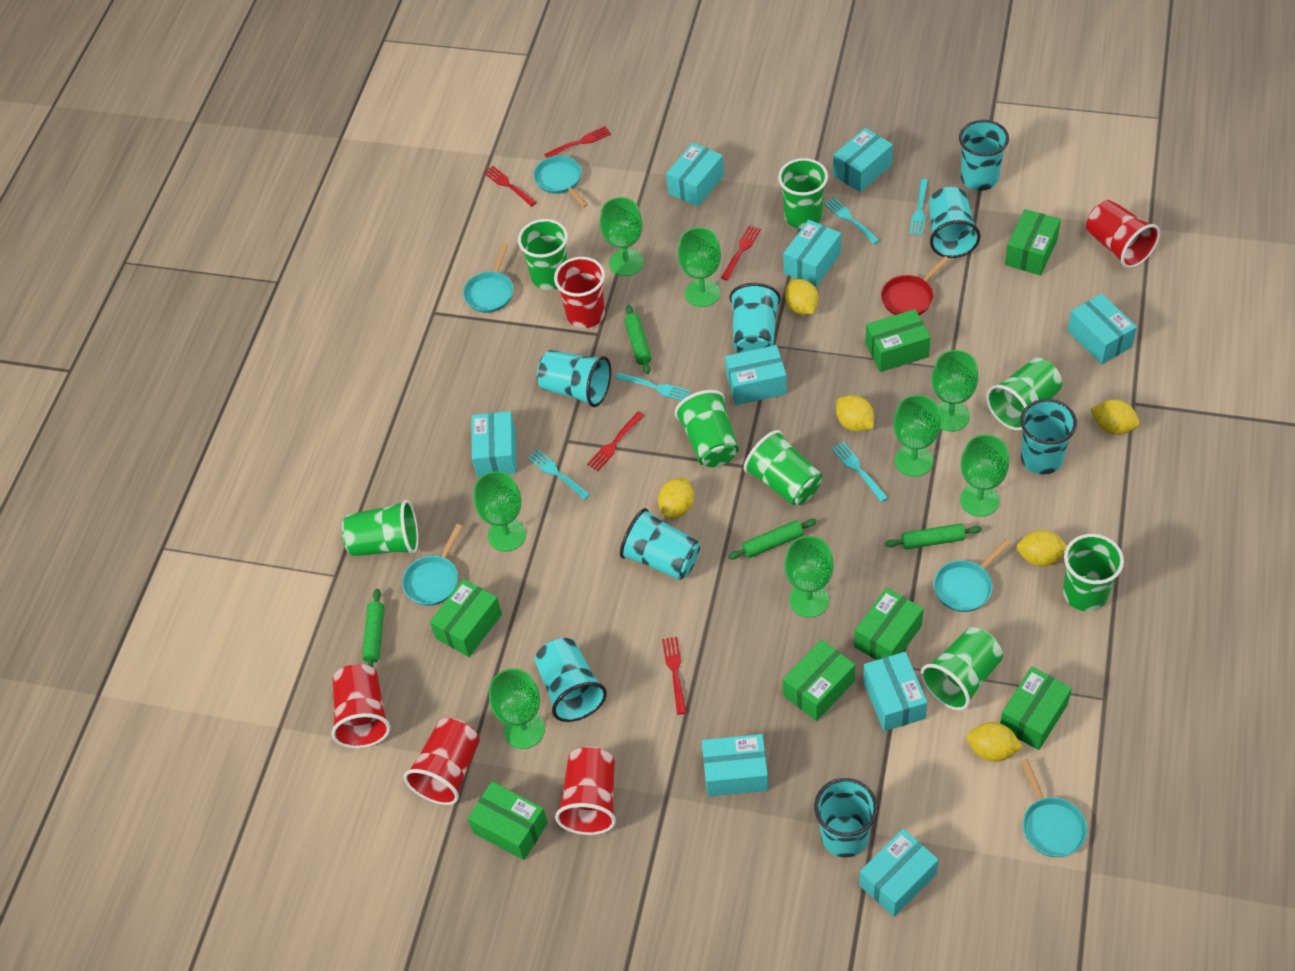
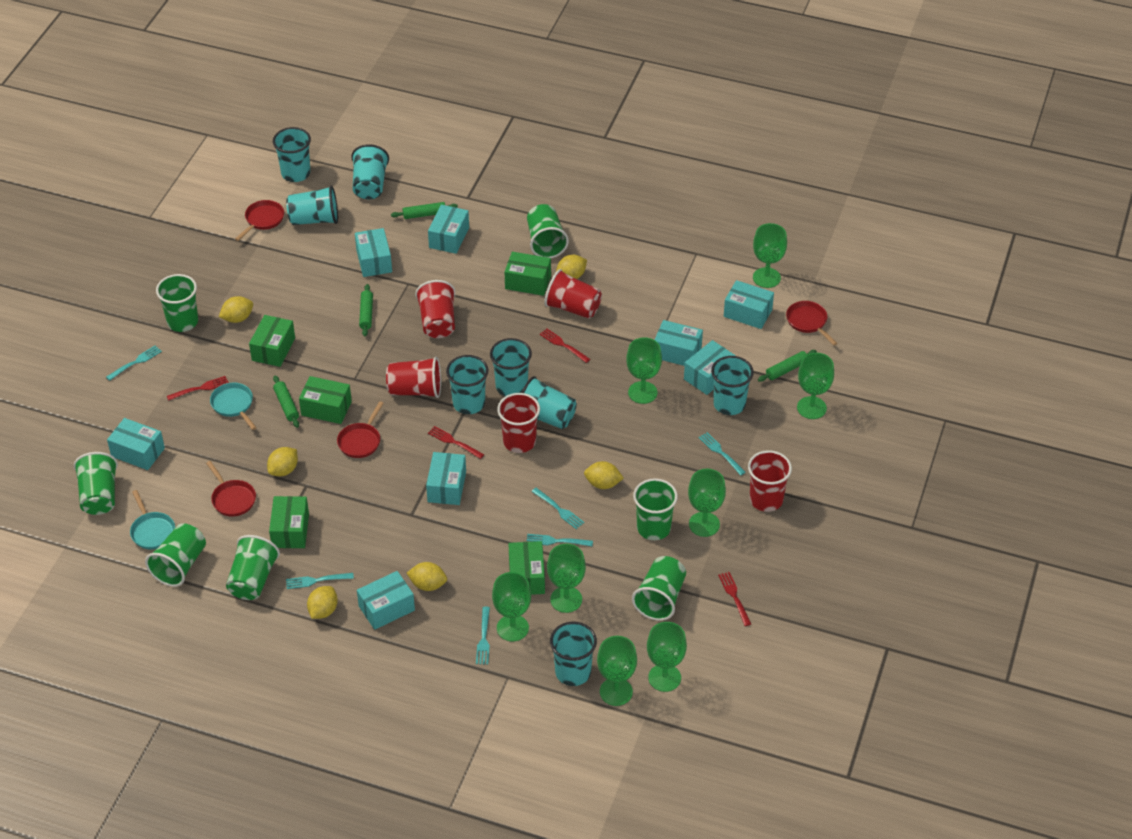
green box: 7 -> 5
green cup: 8 -> 7
red fork: 5 -> 4
red pan: 1 -> 4
turquoise box: 9 -> 8
turquoise fork: 5 -> 6
turquoise pan: 5 -> 2

